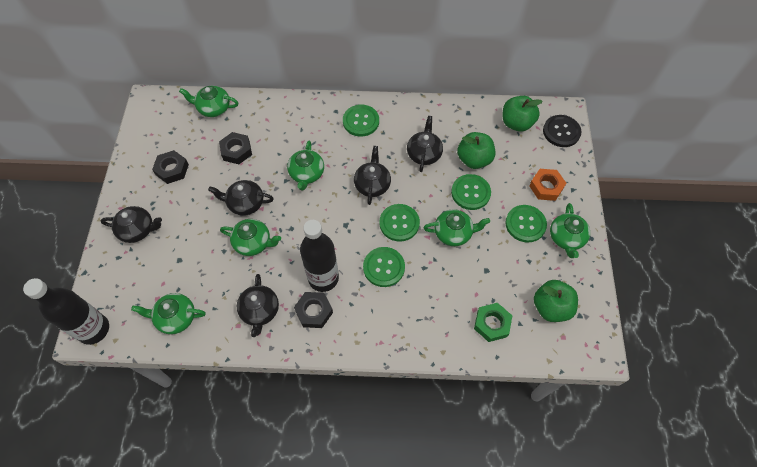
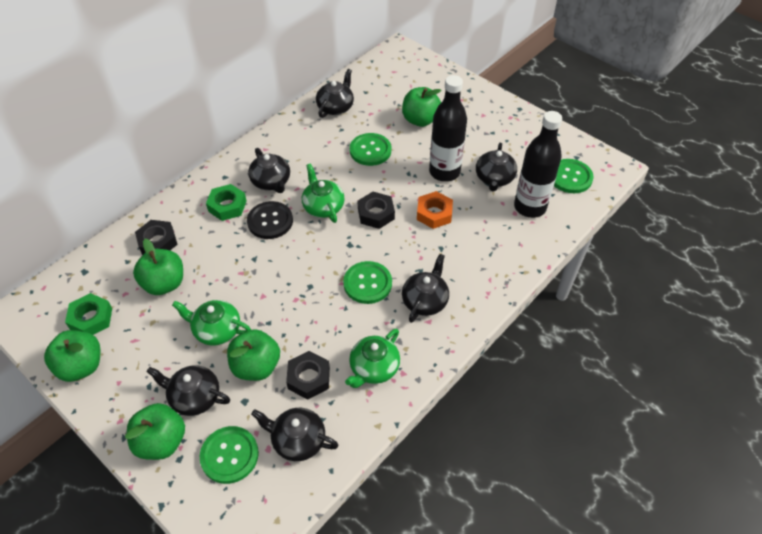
black teapot: 5 -> 6
green apple: 3 -> 5
green button: 5 -> 4
green nut: 1 -> 2
green teapot: 6 -> 3

